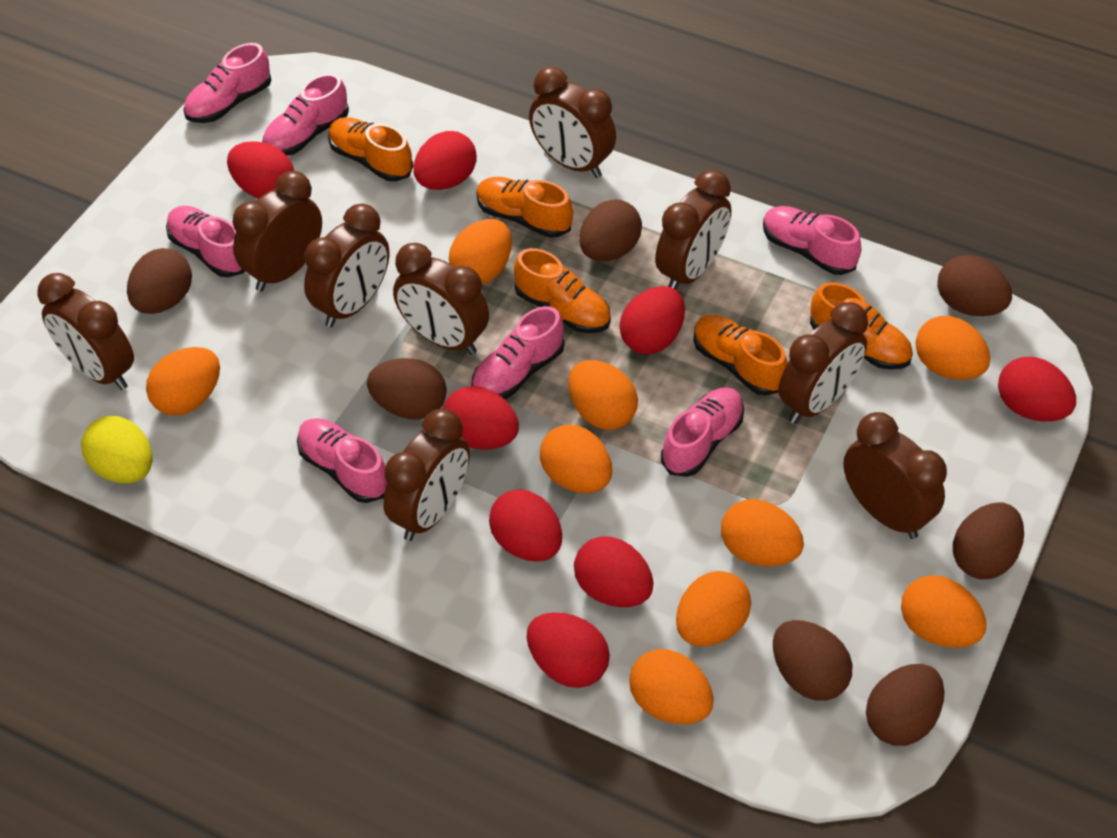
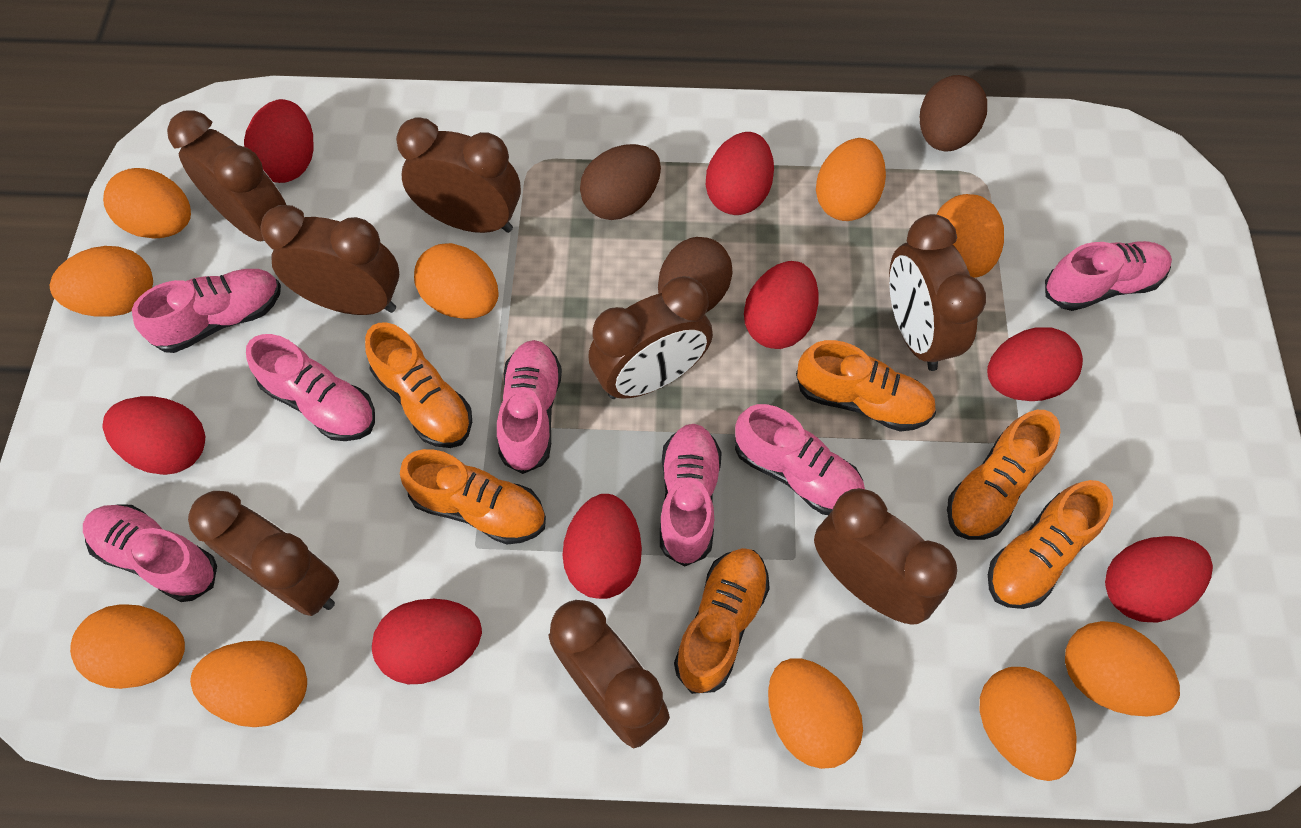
brown clock: 9 -> 8
brown egg: 7 -> 3
orange egg: 9 -> 10
orange shoe: 5 -> 6
yellow egg: 1 -> 0

